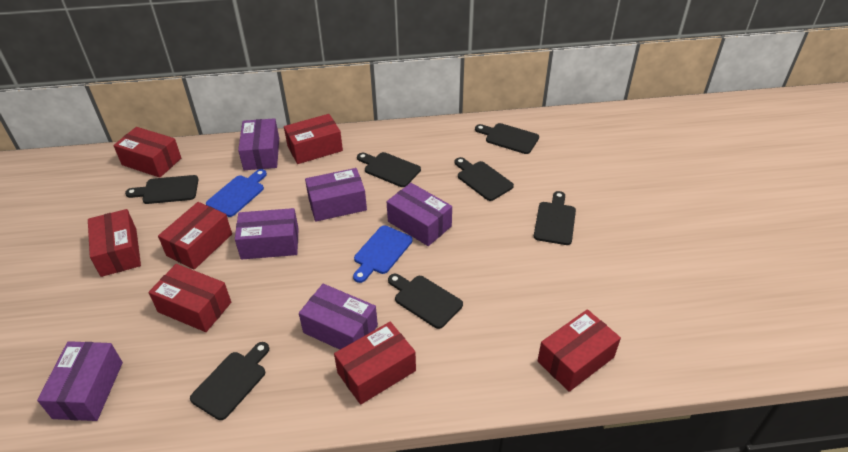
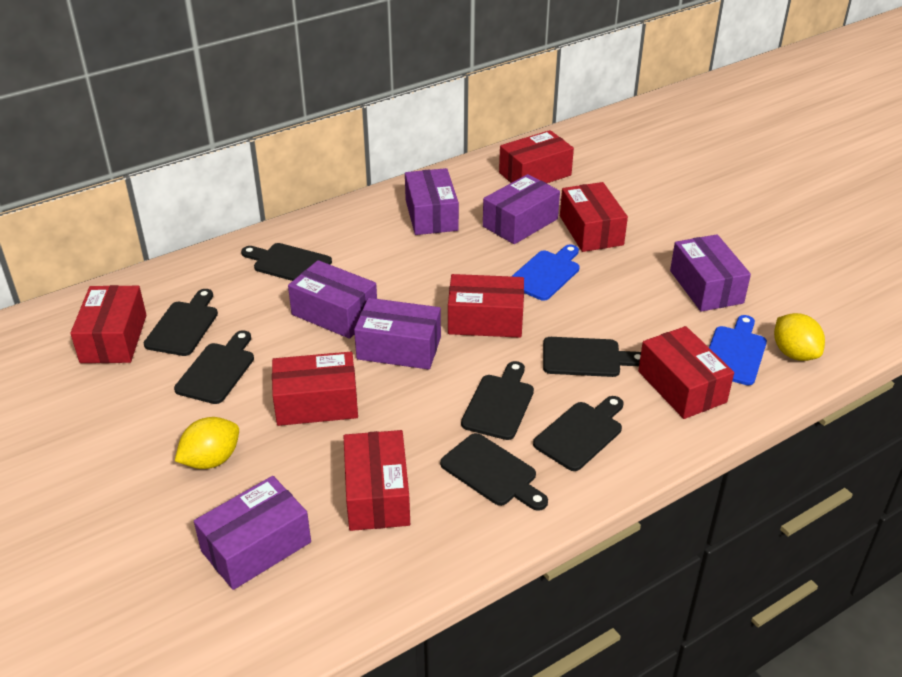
yellow lemon: 0 -> 2

